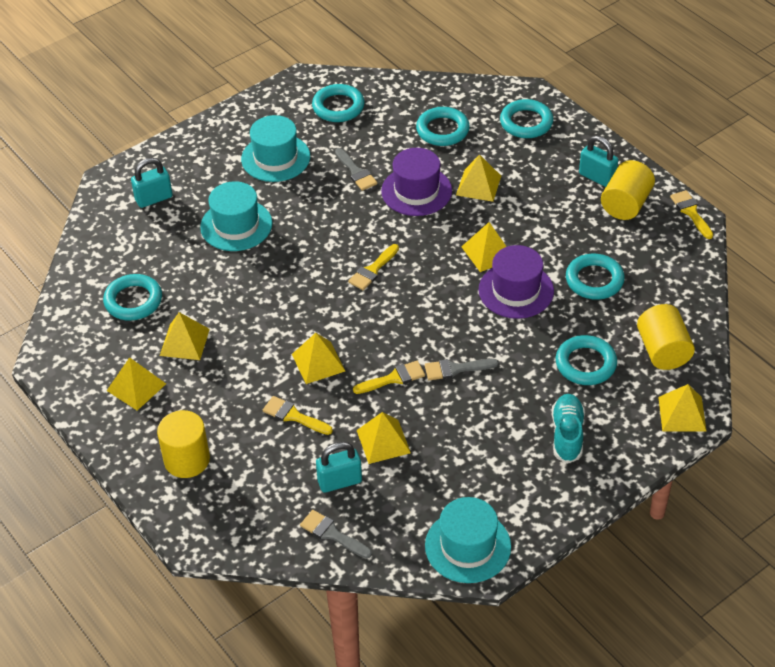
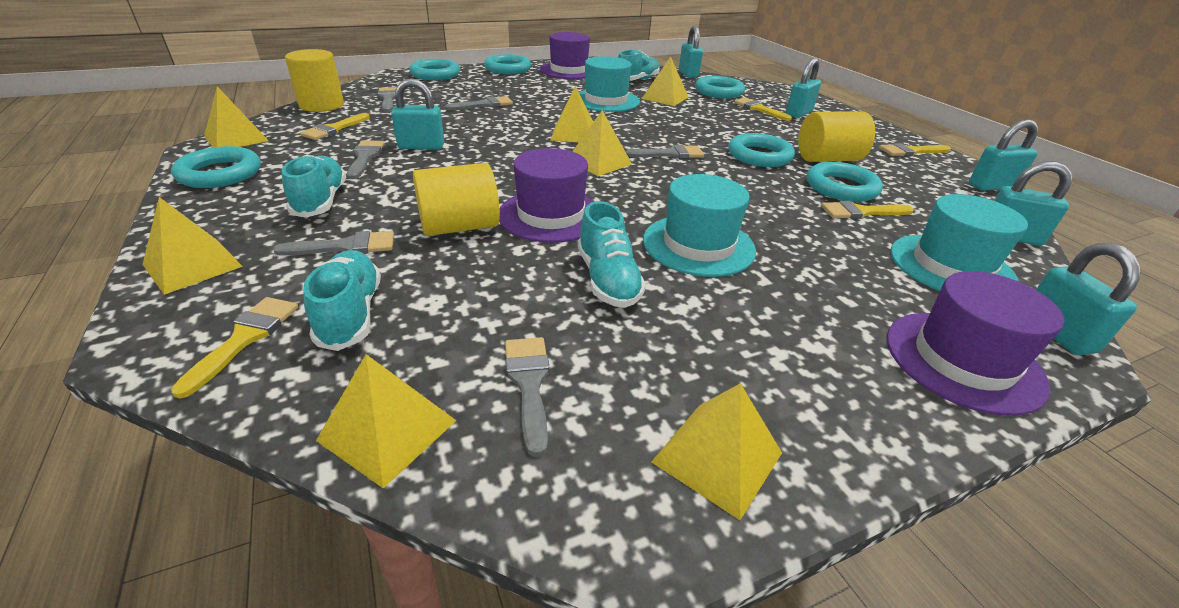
grey brush: 3 -> 6
purple hat: 2 -> 3
turquoise padlock: 3 -> 6
turquoise shoe: 1 -> 4
yellow brush: 4 -> 5

